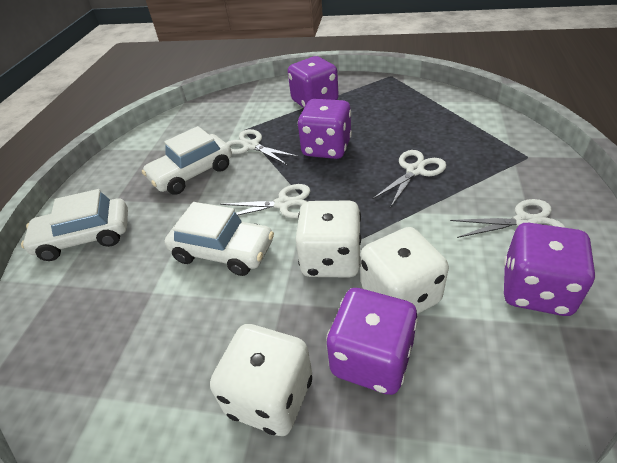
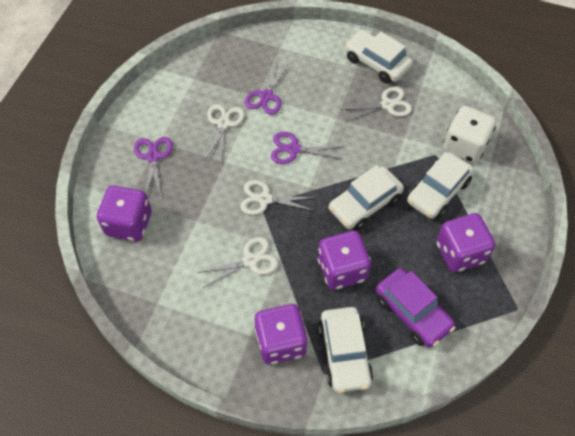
purple car: 0 -> 1
purple scissors: 0 -> 3
white car: 3 -> 4
white dice: 3 -> 1

